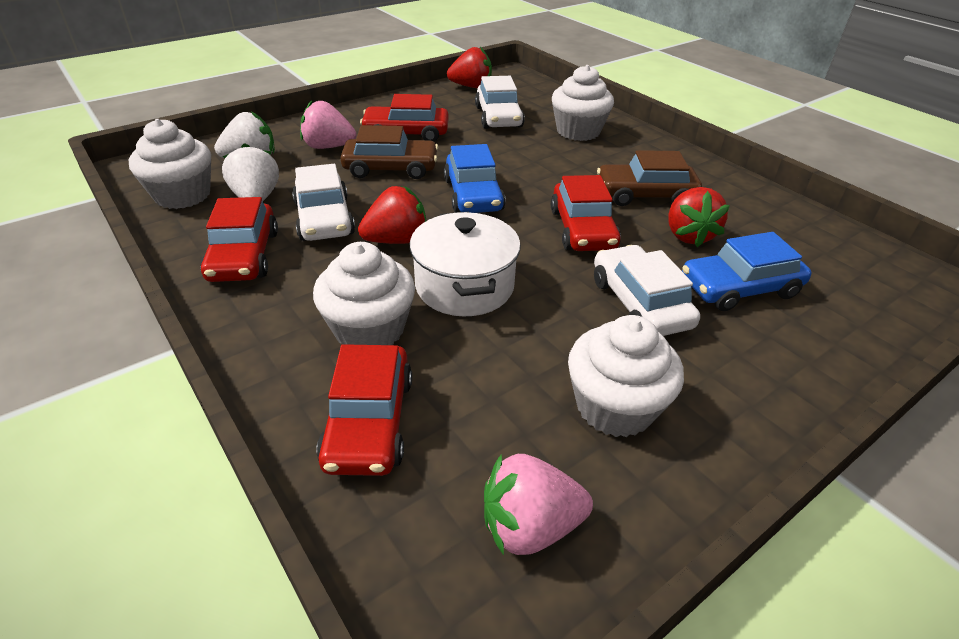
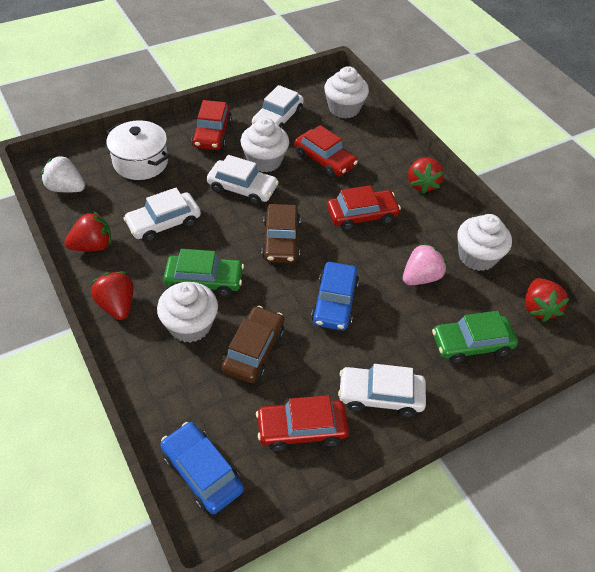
green car: 0 -> 2
pink strawberry: 2 -> 1
red strawberry: 3 -> 4
white car: 3 -> 4
white strawberry: 2 -> 1

